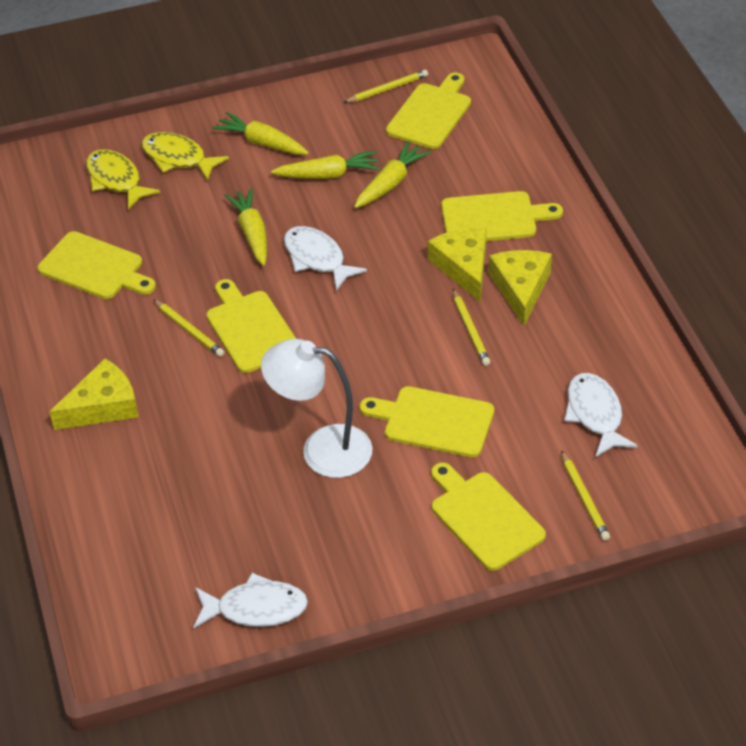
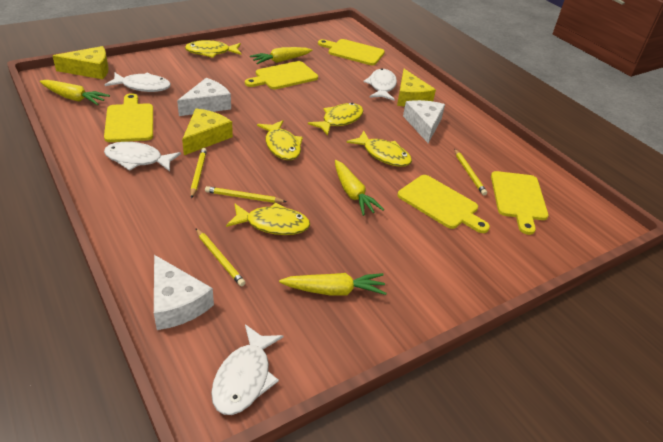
white cheese: 0 -> 3
white fish: 3 -> 4
white lamp: 1 -> 0
yellow cutting board: 6 -> 5
yellow fish: 2 -> 5

